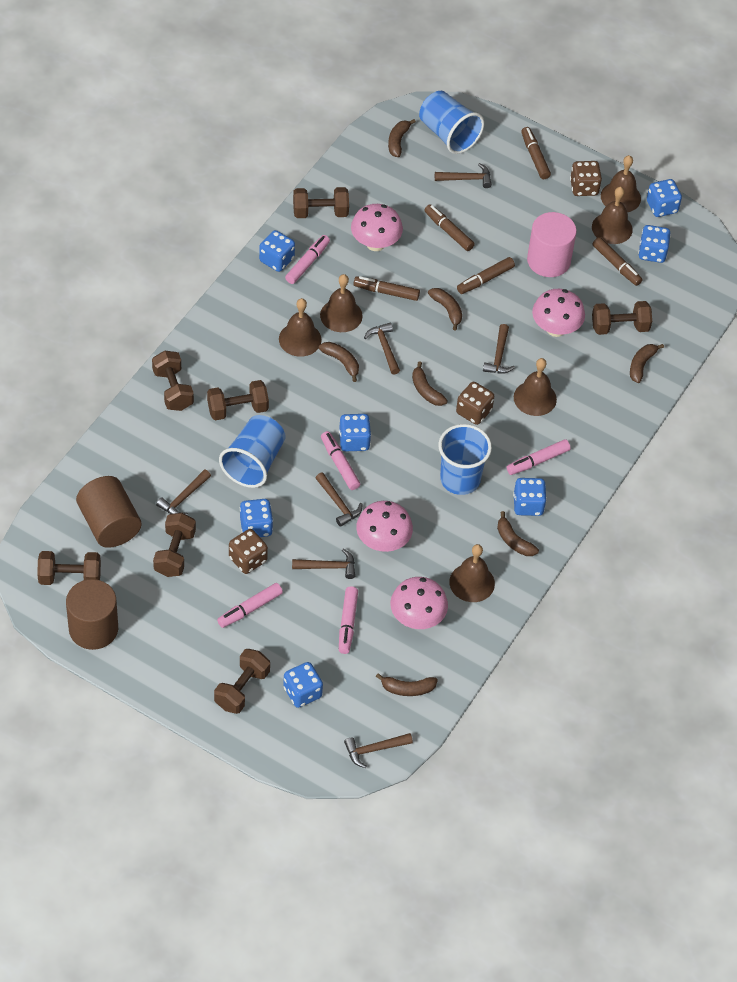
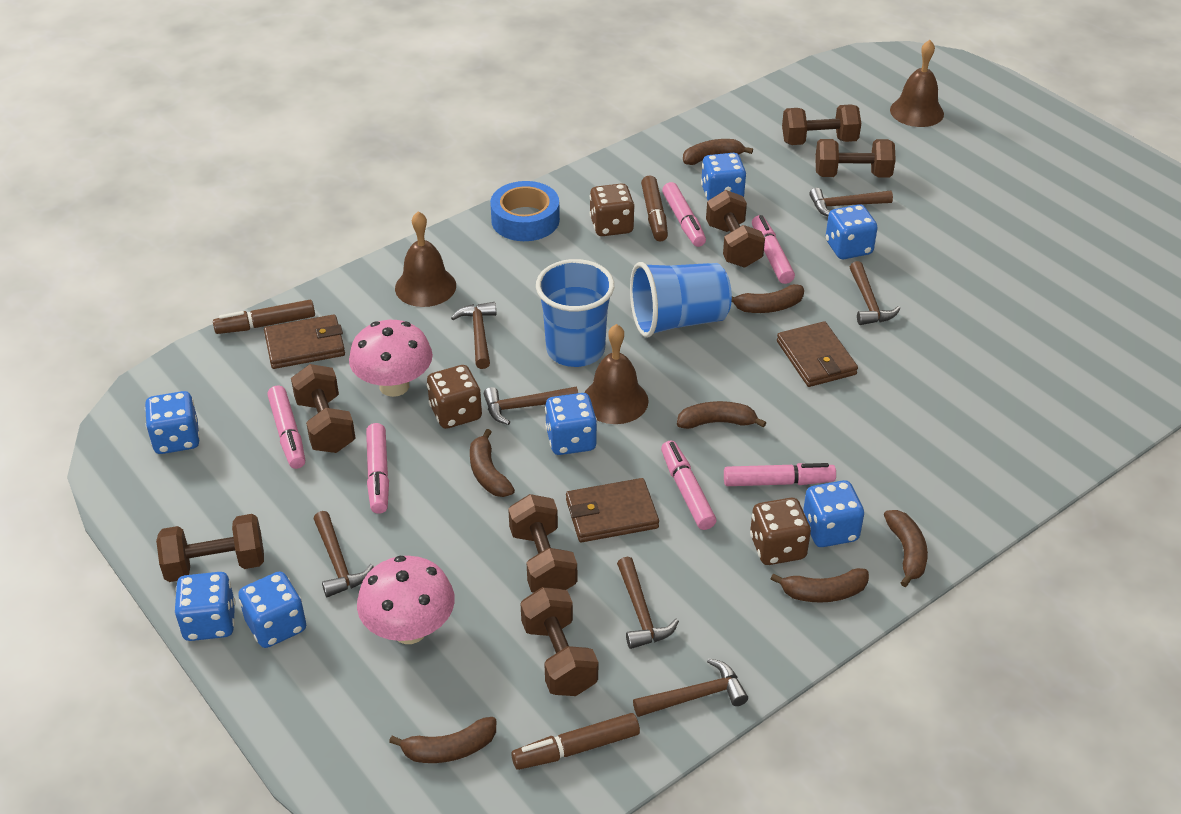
blue cup: 3 -> 2
blue tape: 0 -> 1
brown bell: 6 -> 3
brown cylinder: 2 -> 0
brown marker: 5 -> 3
brown wallet: 0 -> 3
pink cylinder: 1 -> 0
pink marker: 5 -> 6
pink mushroom: 4 -> 2

